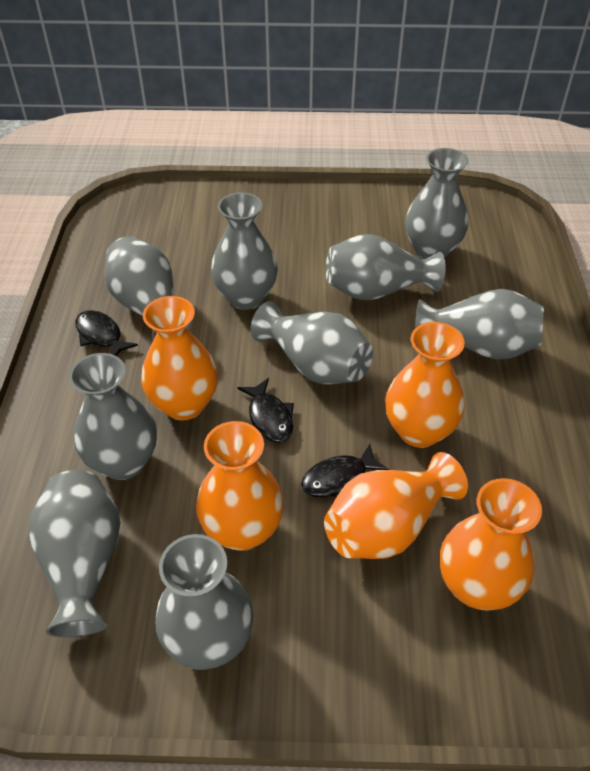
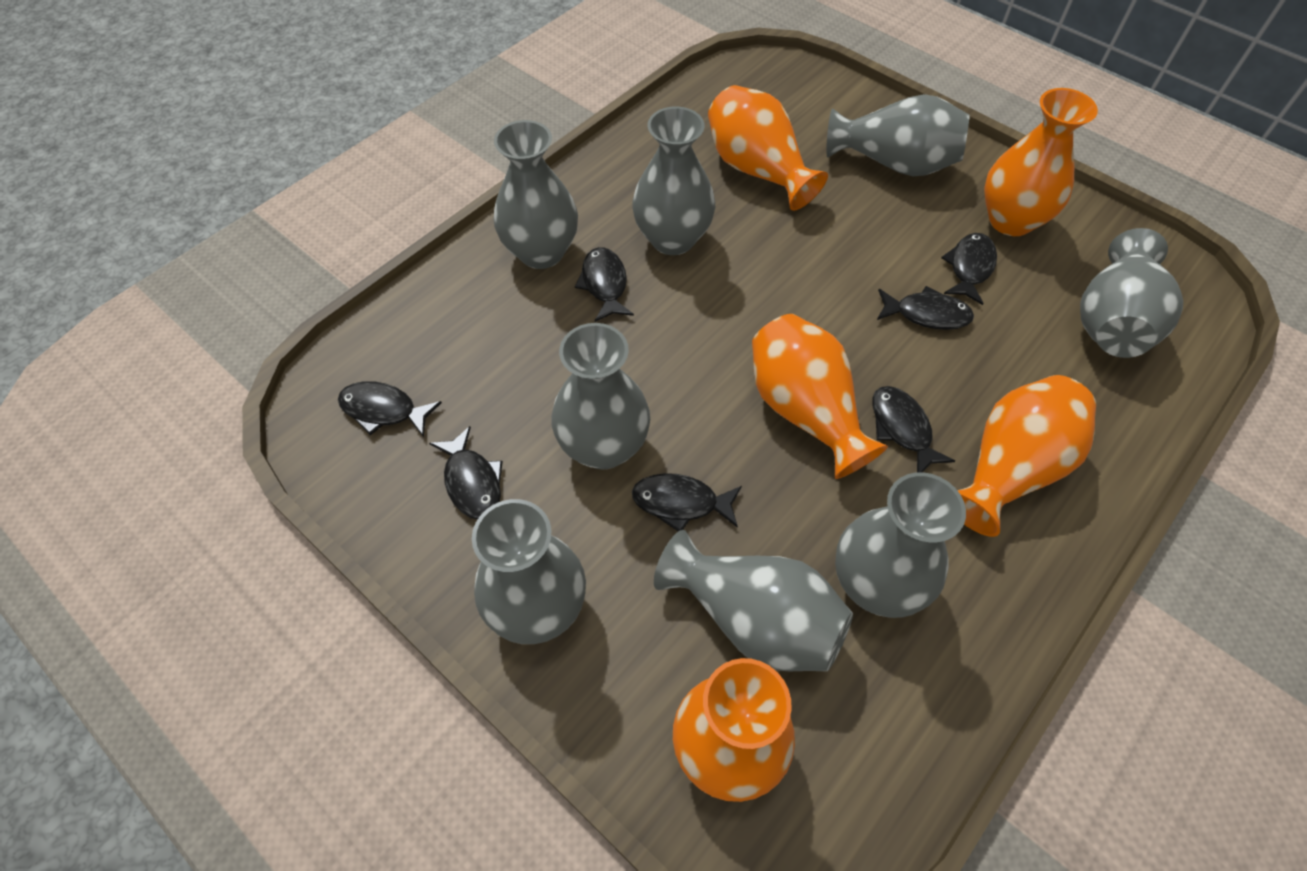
black fish: 3 -> 7
grey vase: 9 -> 8

